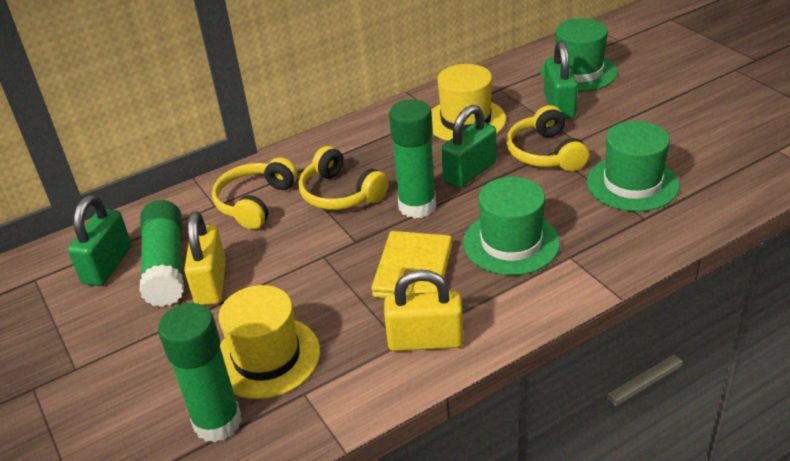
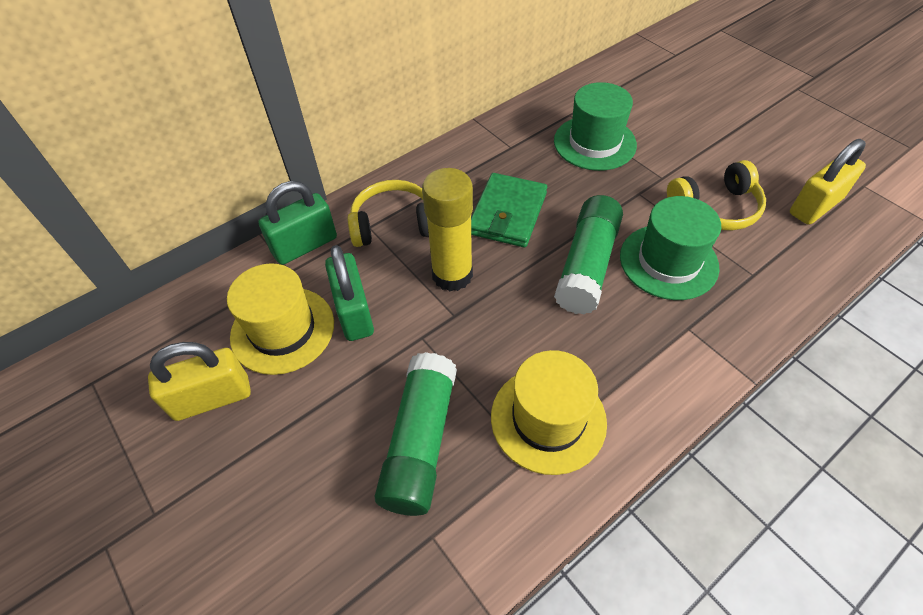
green glue stick: 3 -> 2
green hat: 3 -> 2
green padlock: 3 -> 2
green wallet: 0 -> 1
yellow glue stick: 0 -> 1
yellow headphones: 3 -> 2
yellow wallet: 1 -> 0

